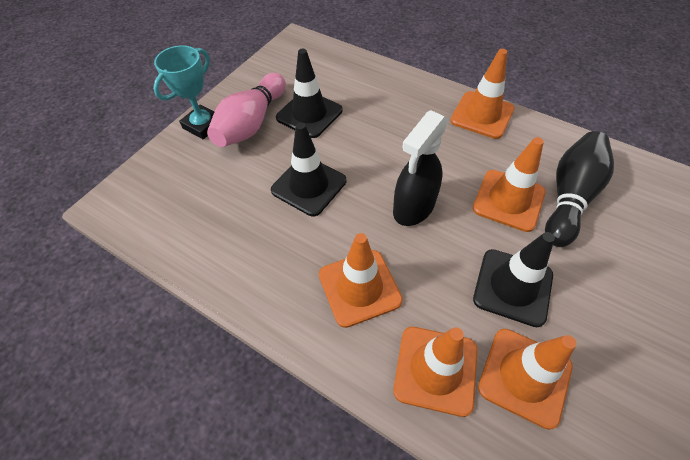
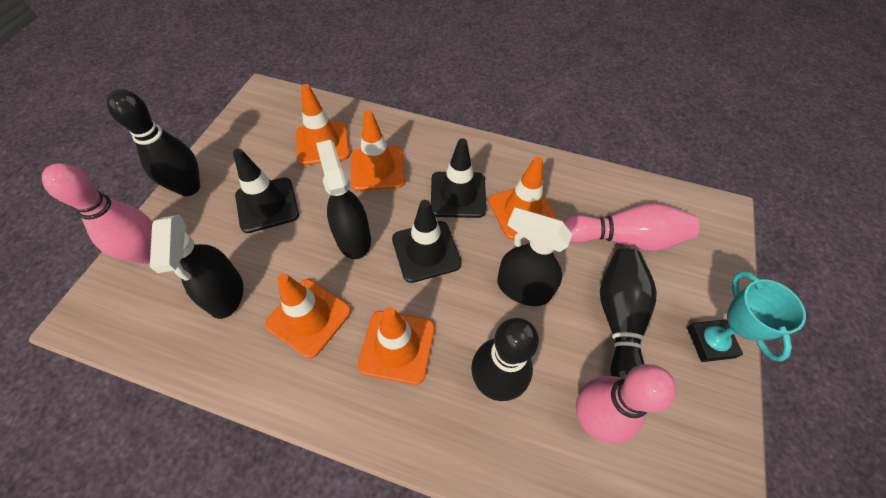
black bowling pin: 1 -> 3
black spray bottle: 1 -> 3
pink bowling pin: 1 -> 3

